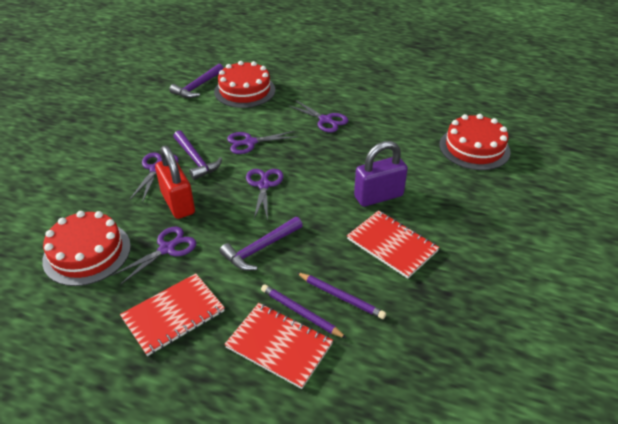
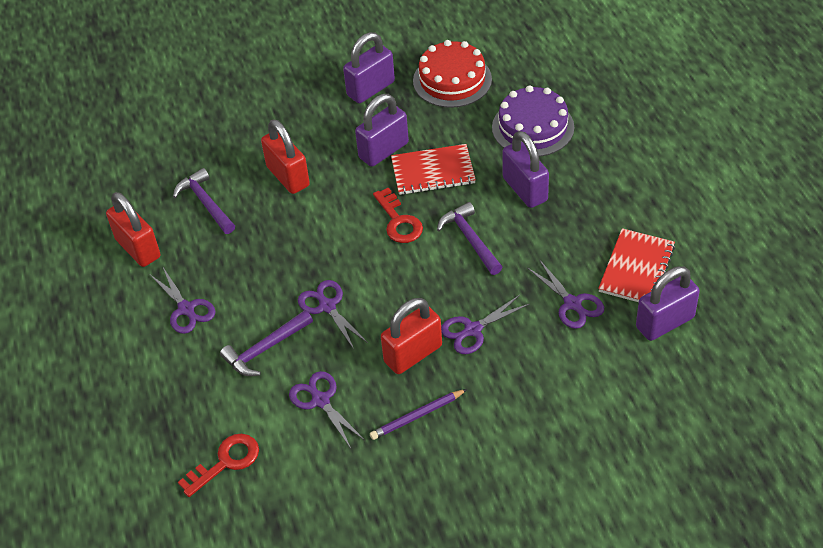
purple cake: 0 -> 1
purple padlock: 1 -> 4
purple pencil: 2 -> 1
red cake: 3 -> 1
red key: 0 -> 2
red notebook: 3 -> 2
red padlock: 1 -> 3

